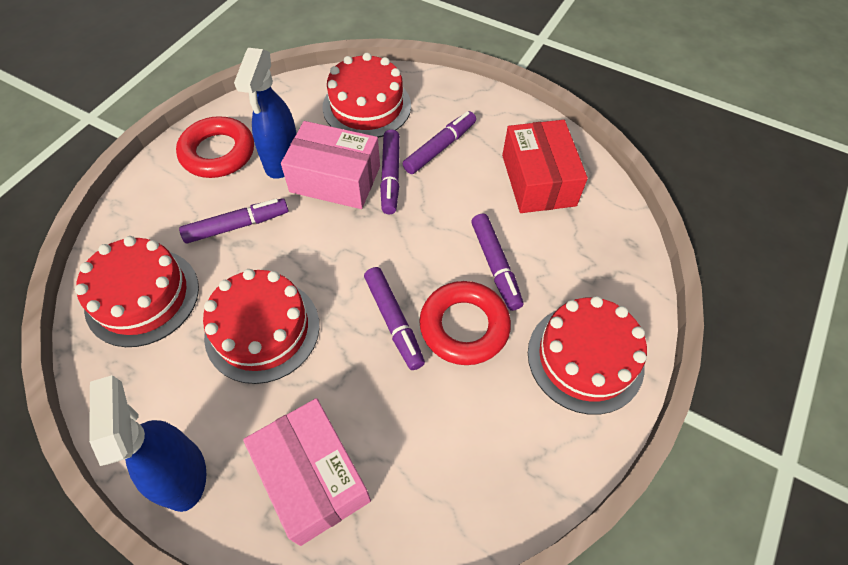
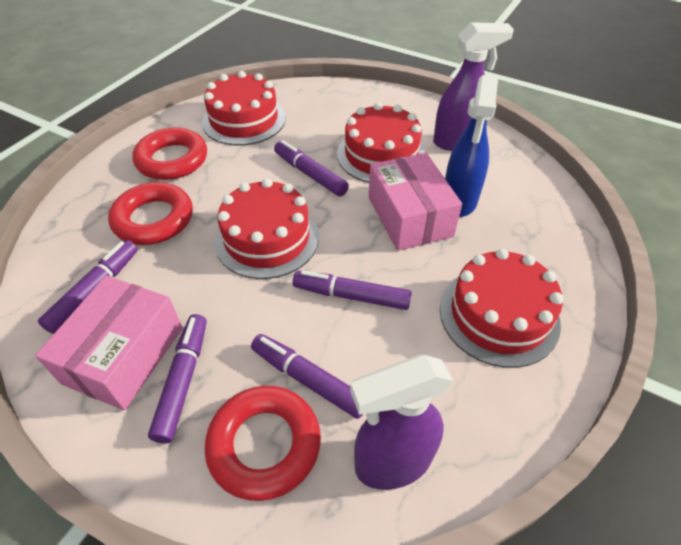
blue spray bottle: 2 -> 1
purple spray bottle: 0 -> 2
red box: 1 -> 0
red ring: 2 -> 3

